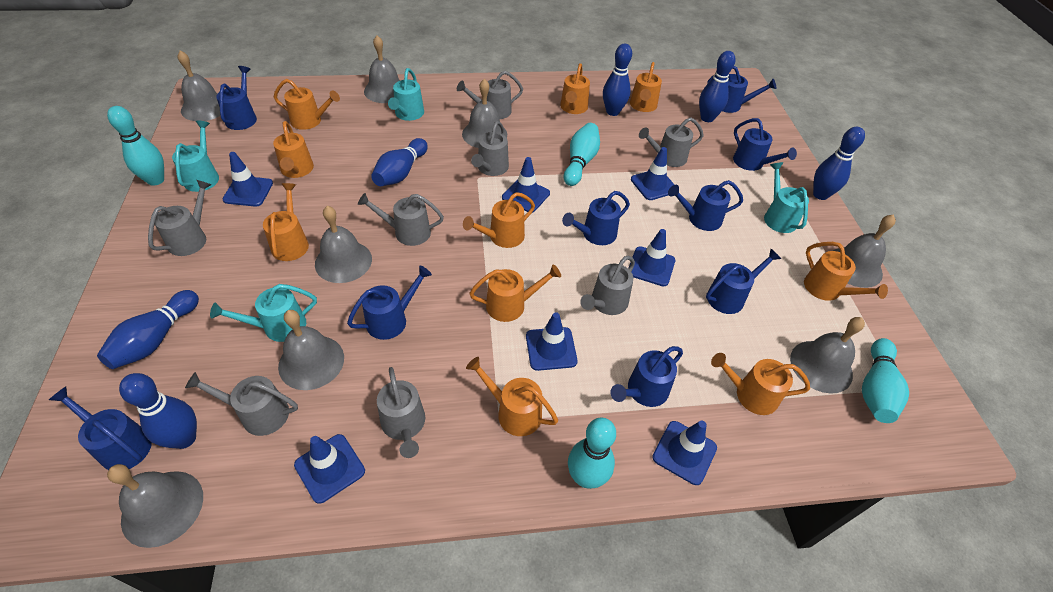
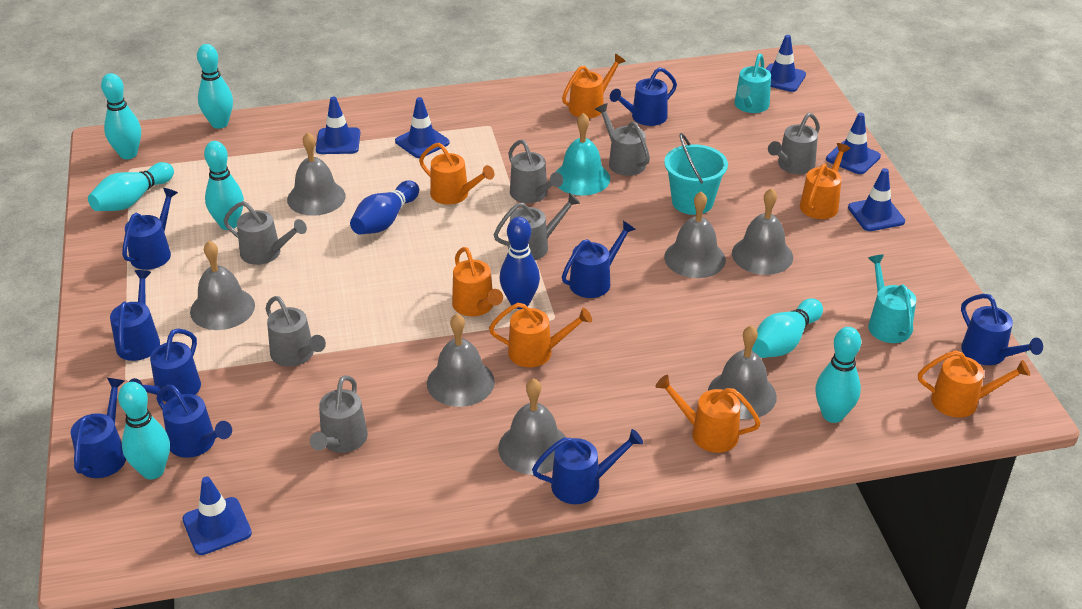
blue bowling pin: 6 -> 2
blue traffic cone: 7 -> 6
grey bell: 8 -> 7
grey watering can: 8 -> 7
orange watering can: 10 -> 7
turquoise bell: 0 -> 1
turquoise bowling pin: 4 -> 7
turquoise bucket: 0 -> 1
turquoise watering can: 4 -> 2

